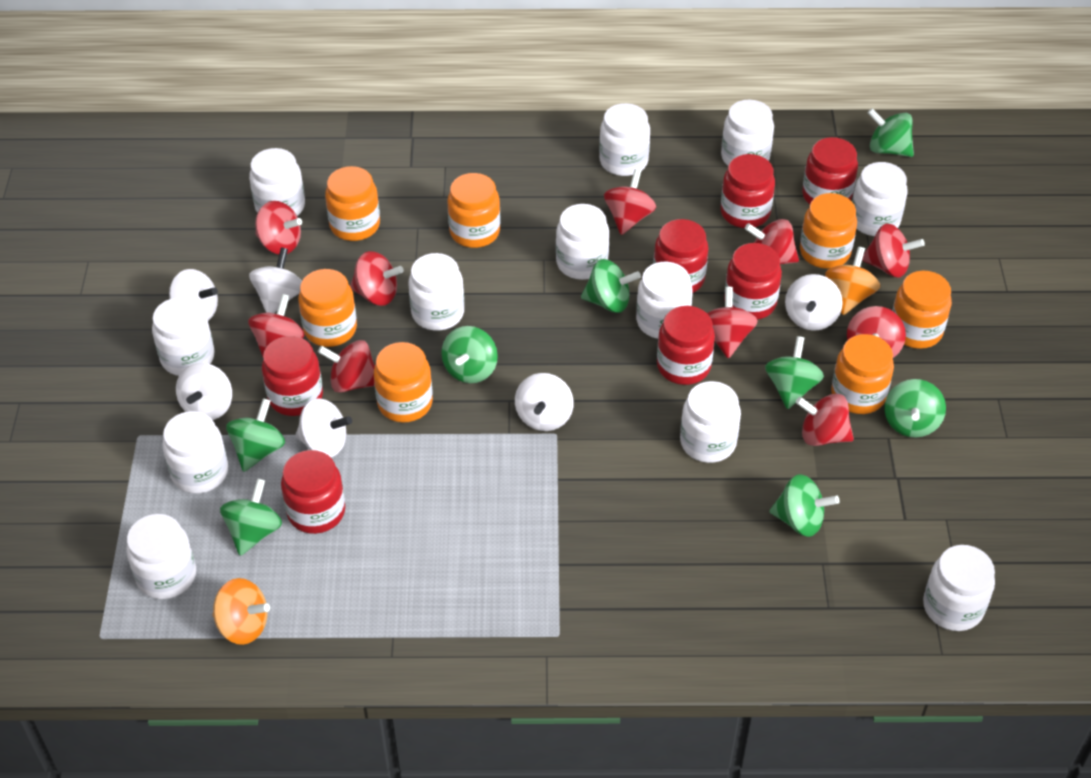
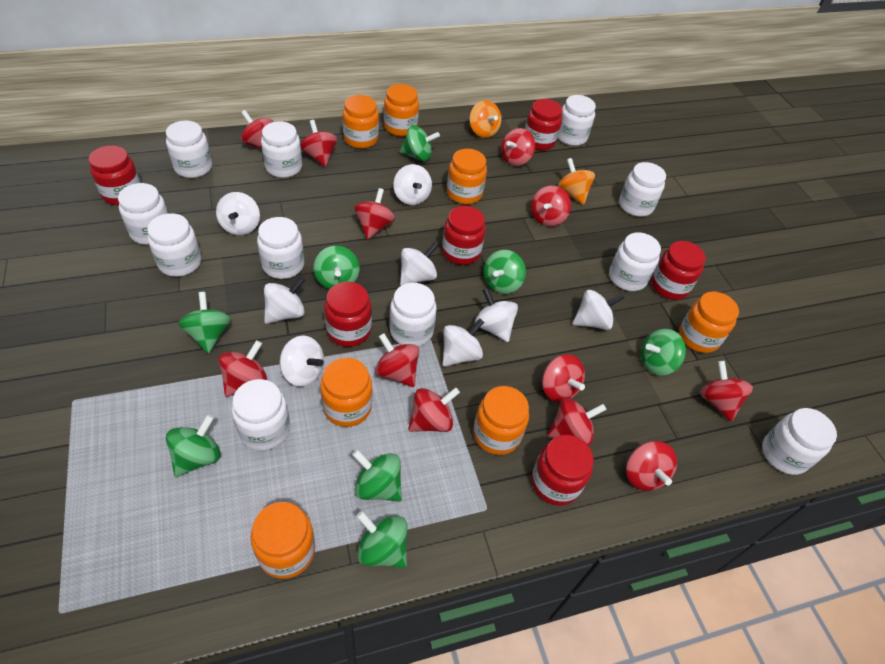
red jar: 7 -> 6
red spinning top: 10 -> 12
white jar: 12 -> 11
white spinning top: 6 -> 8

